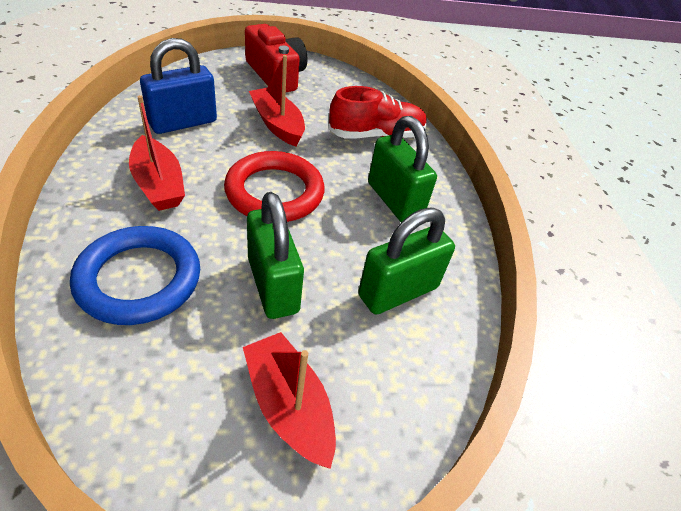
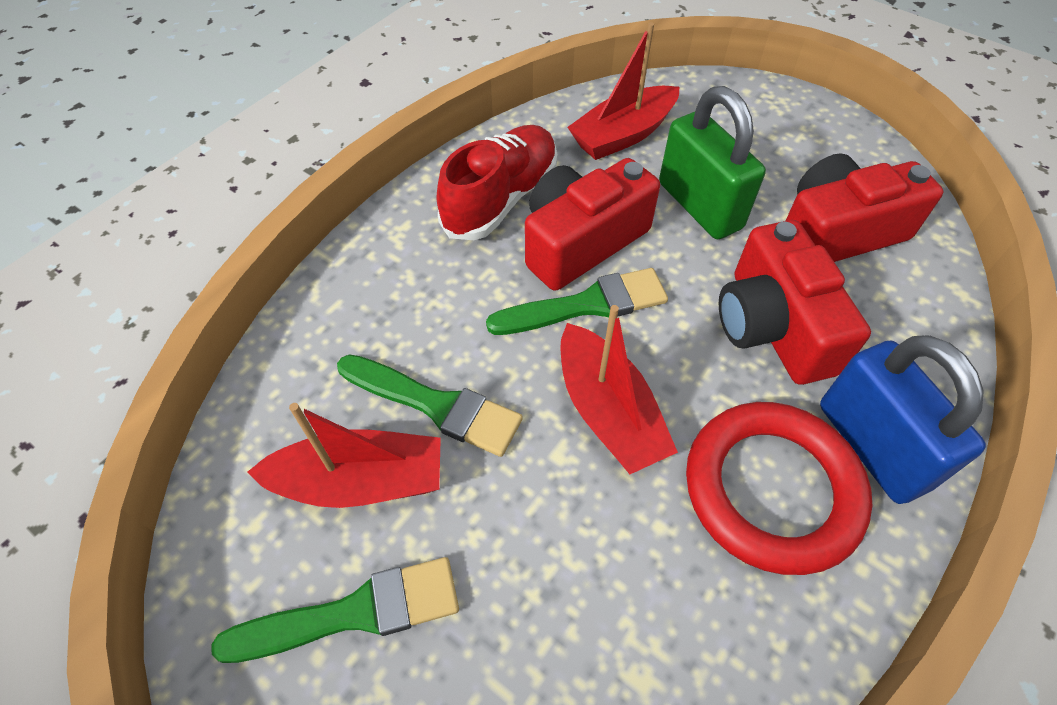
blue ring: 1 -> 0
green brush: 0 -> 3
green padlock: 3 -> 1
red camera: 1 -> 3

